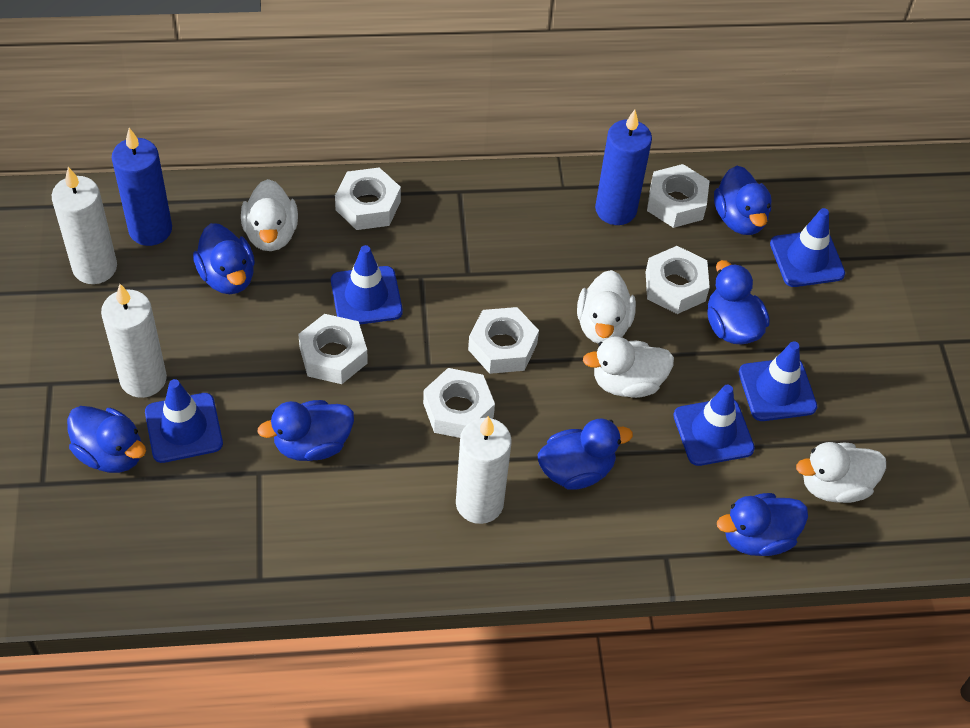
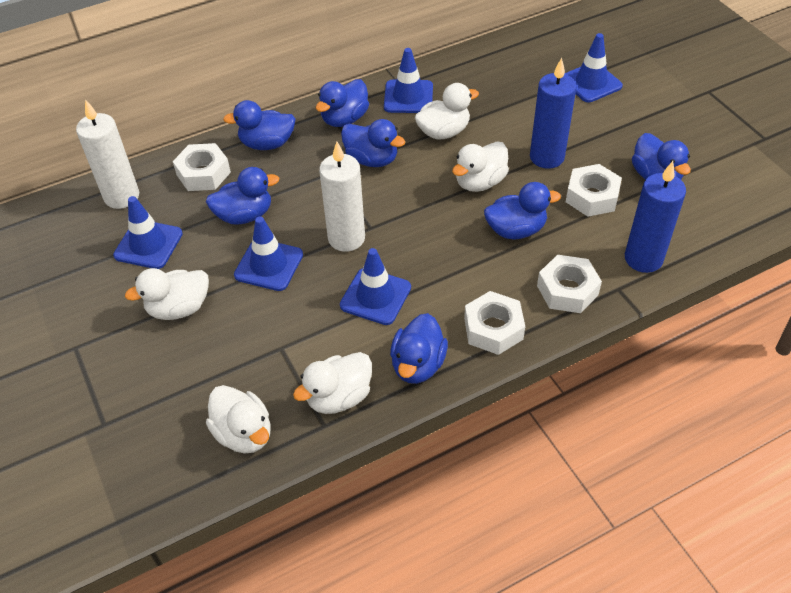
white candle: 3 -> 2
white duck: 4 -> 5
white nut: 6 -> 4

